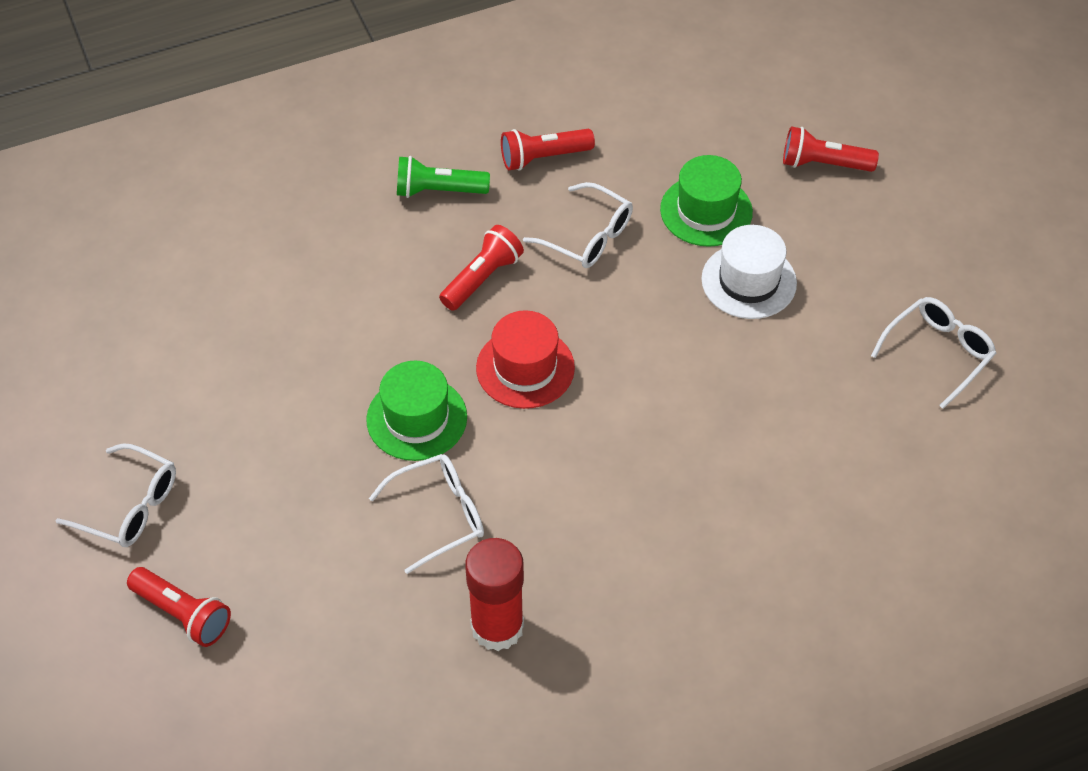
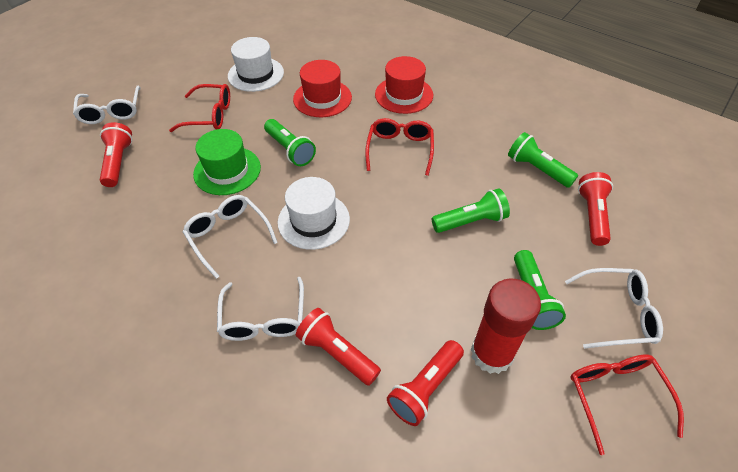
green flashlight: 1 -> 4
green hat: 2 -> 1
red glasses: 0 -> 3
red hat: 1 -> 2
white hat: 1 -> 2

